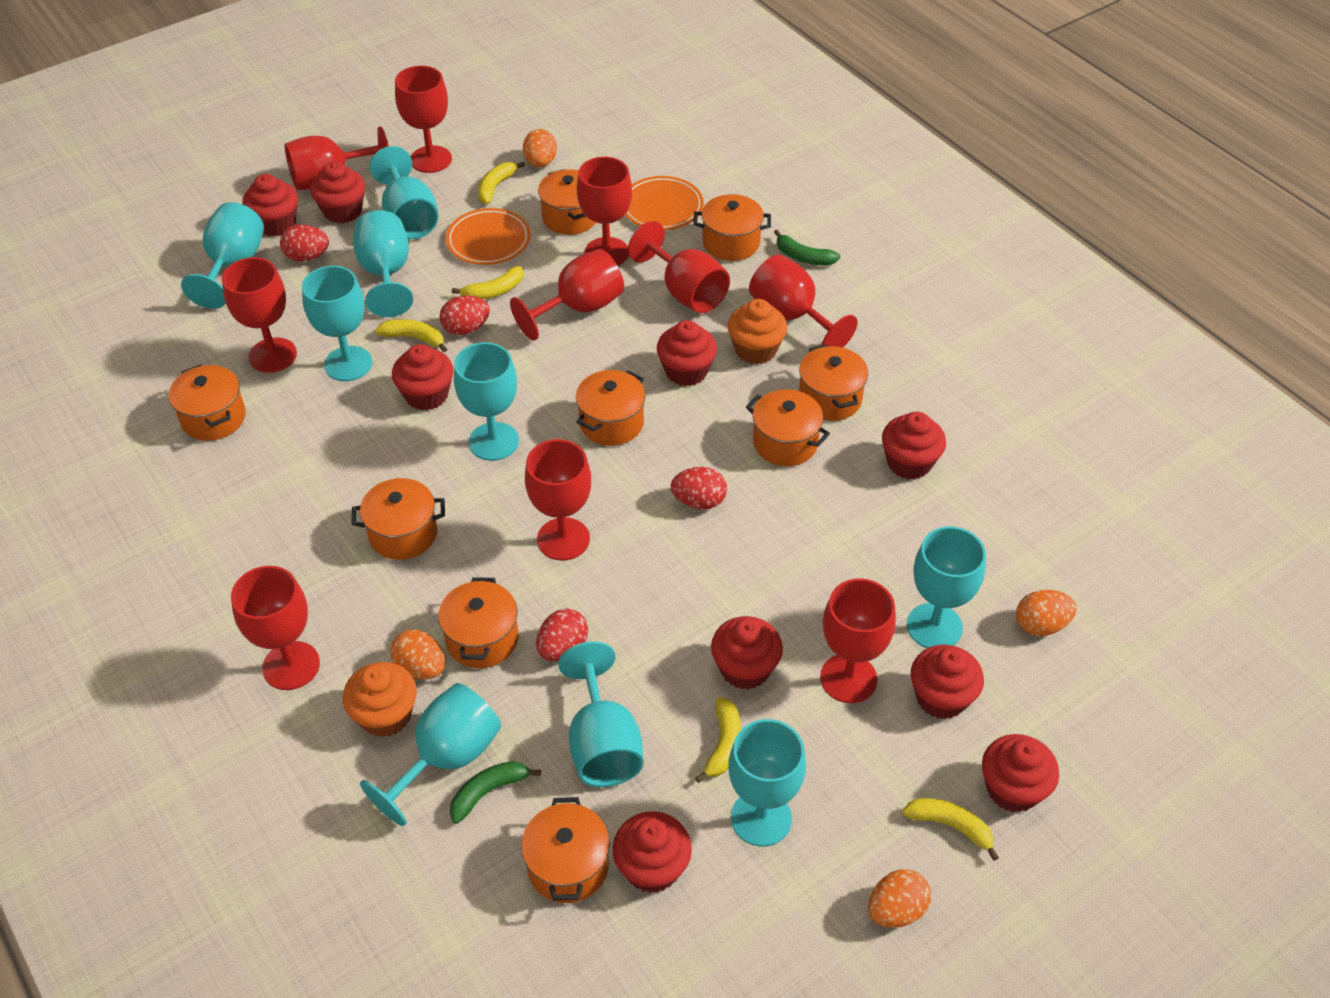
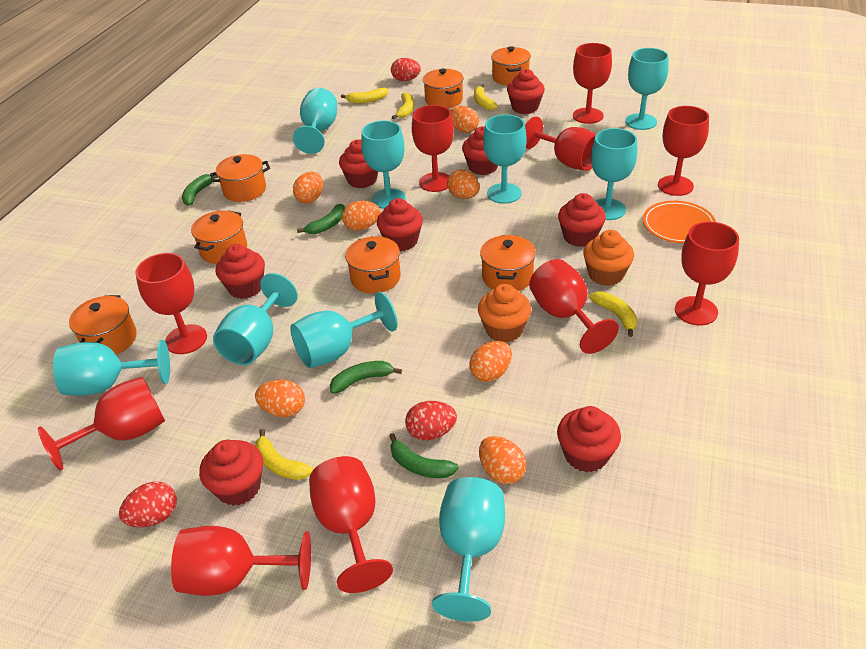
green banana: 2 -> 4
orange egg: 4 -> 7
orange plate: 2 -> 1
orange pot: 9 -> 7
red cupcake: 9 -> 8
red egg: 4 -> 3

